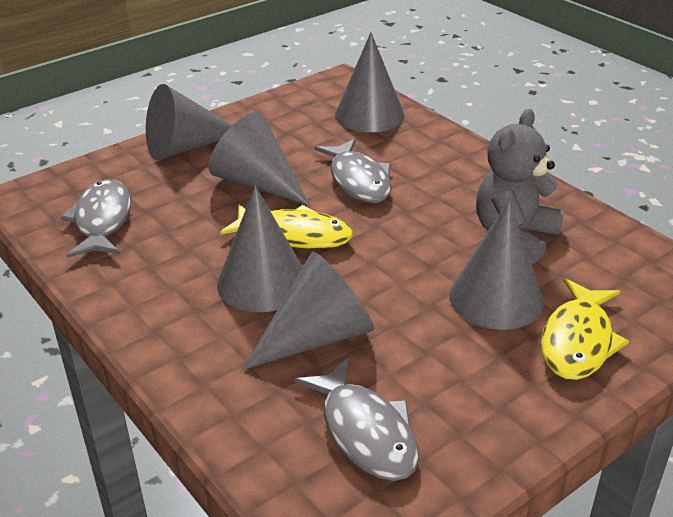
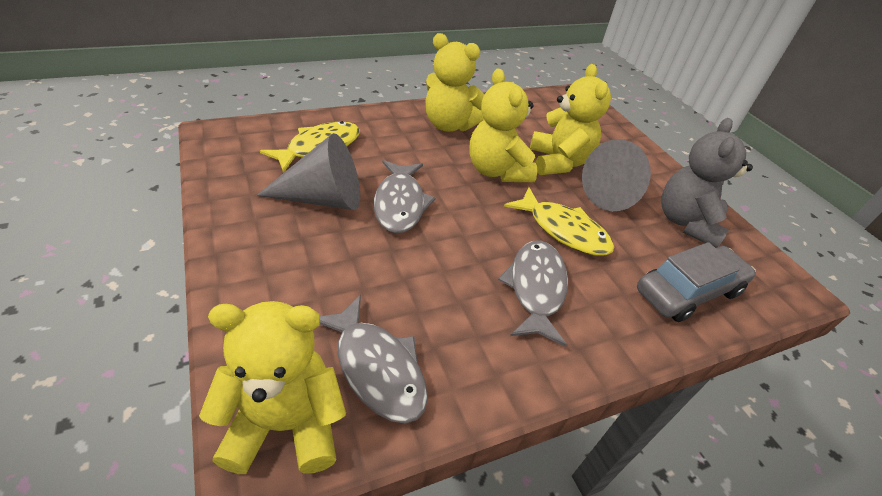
grey car: 0 -> 1
grey cone: 6 -> 2
yellow teddy bear: 0 -> 4

